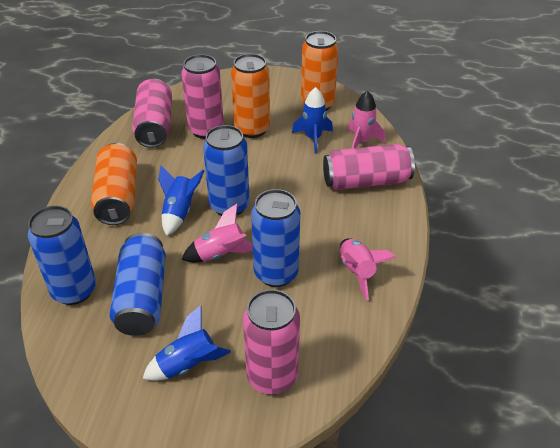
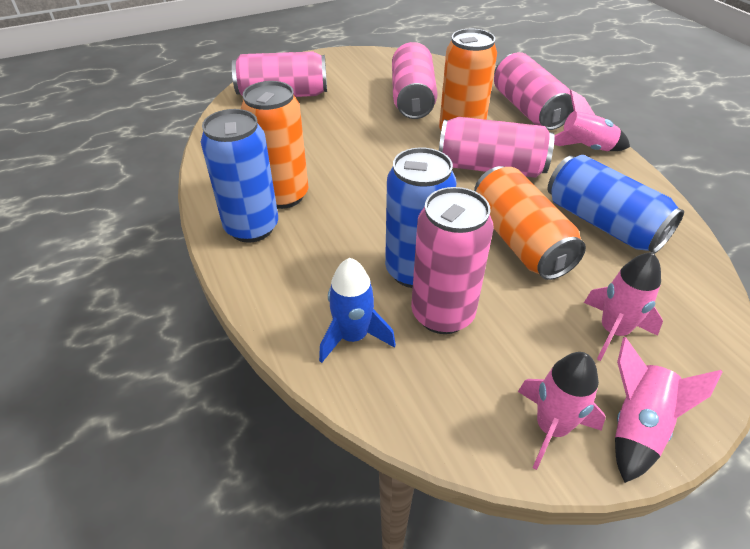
blue can: 4 -> 3
blue rocket: 3 -> 1
pink can: 4 -> 5
pink rocket: 3 -> 4

